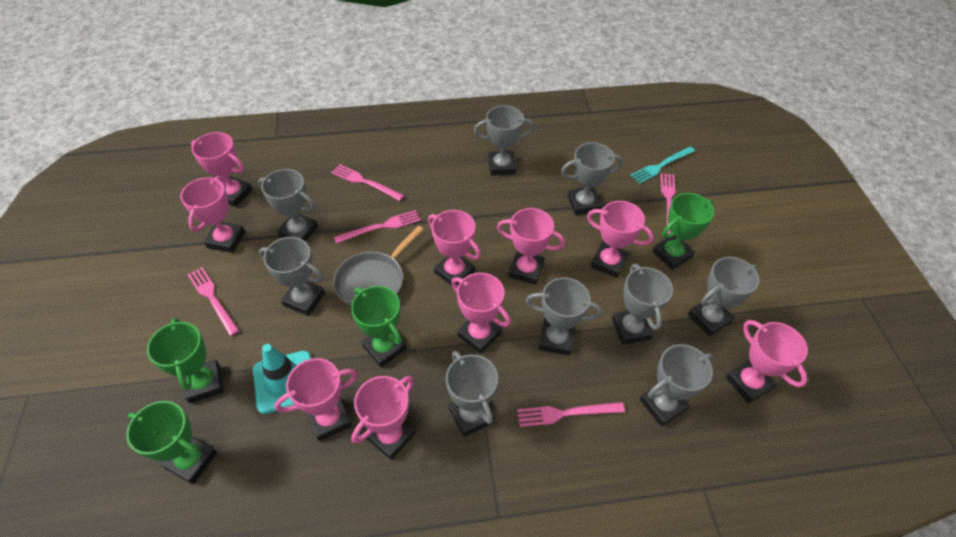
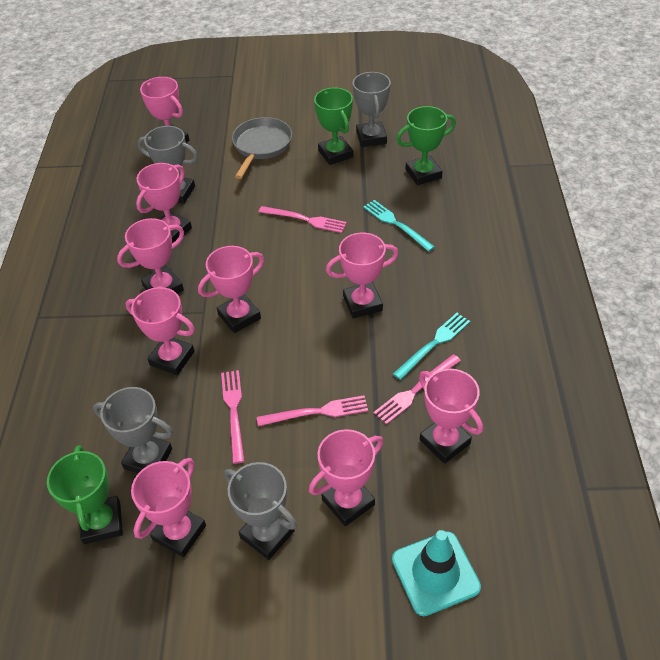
green trophy: 4 -> 3
grey trophy: 9 -> 4
pink fork: 5 -> 4
turquoise fork: 1 -> 2

